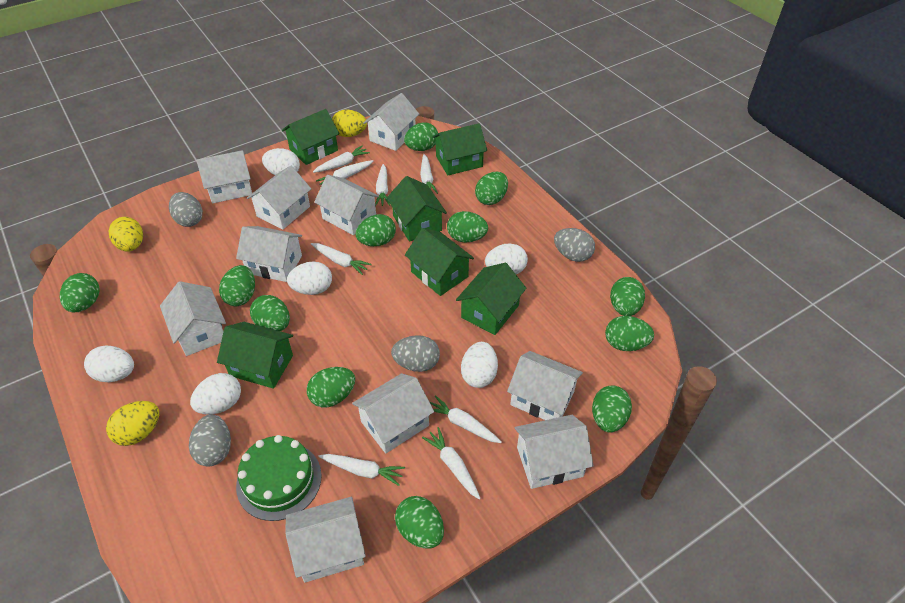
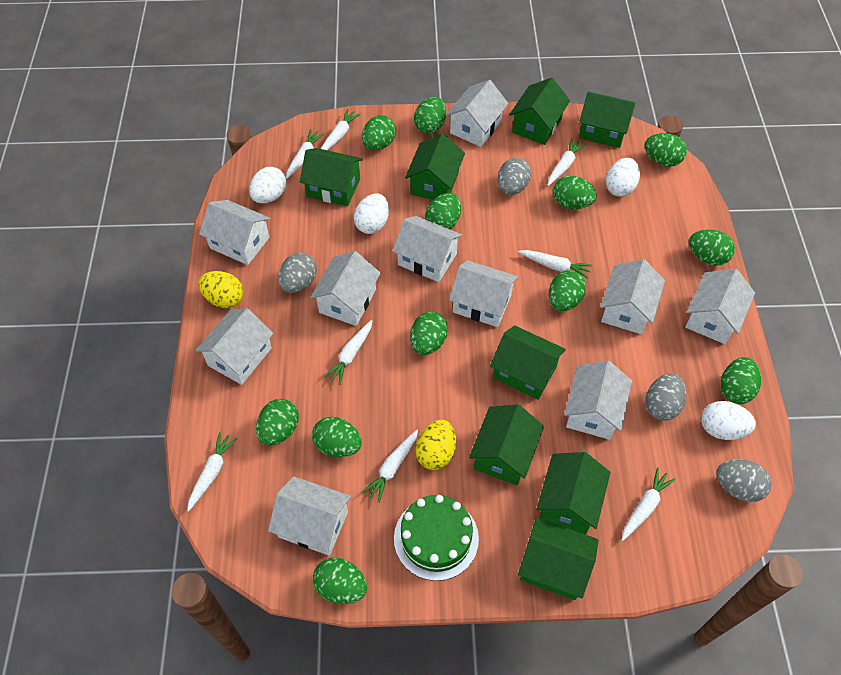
green house: 6 -> 8
white egg: 6 -> 4
yellow egg: 3 -> 2

